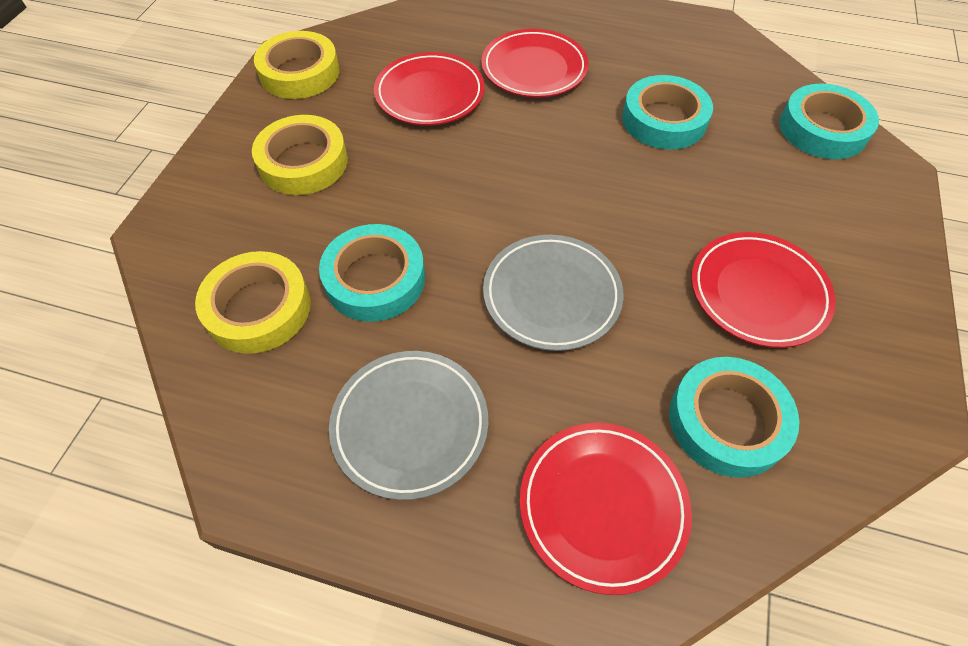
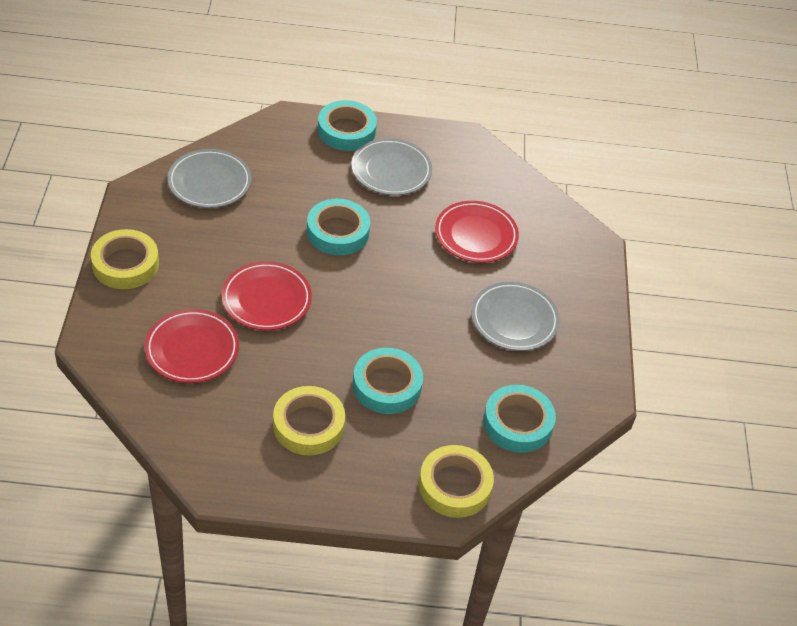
grey plate: 2 -> 3
red plate: 4 -> 3

